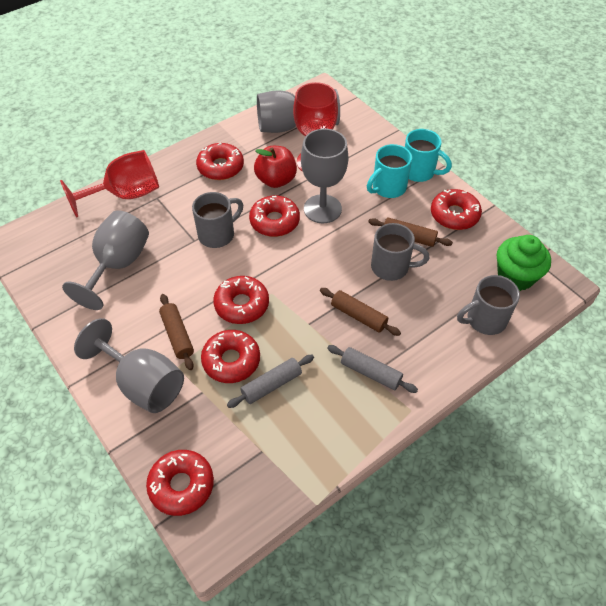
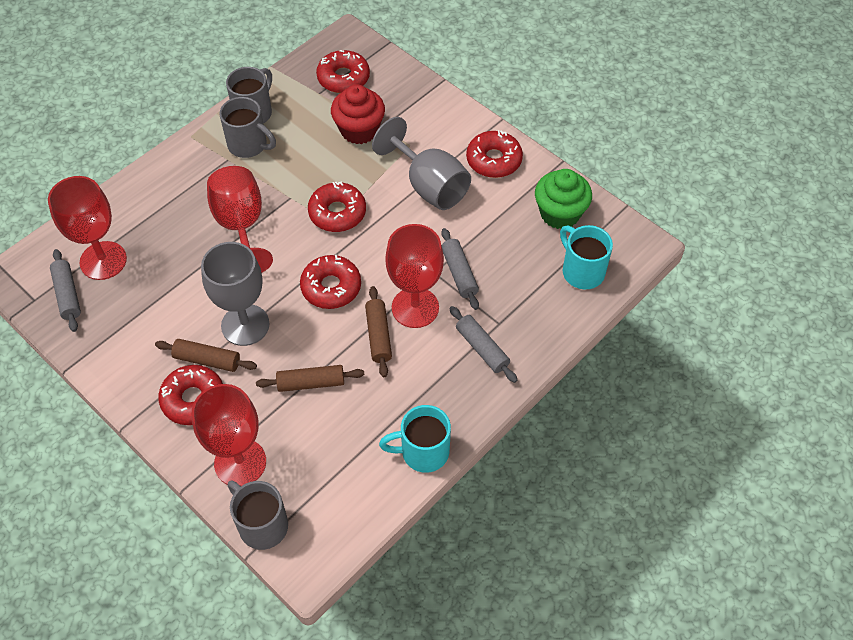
grey goblet: 4 -> 2
grey rolling pin: 2 -> 3
red apple: 1 -> 0
red cupcake: 0 -> 1
red donut: 6 -> 5
red goblet: 2 -> 4

